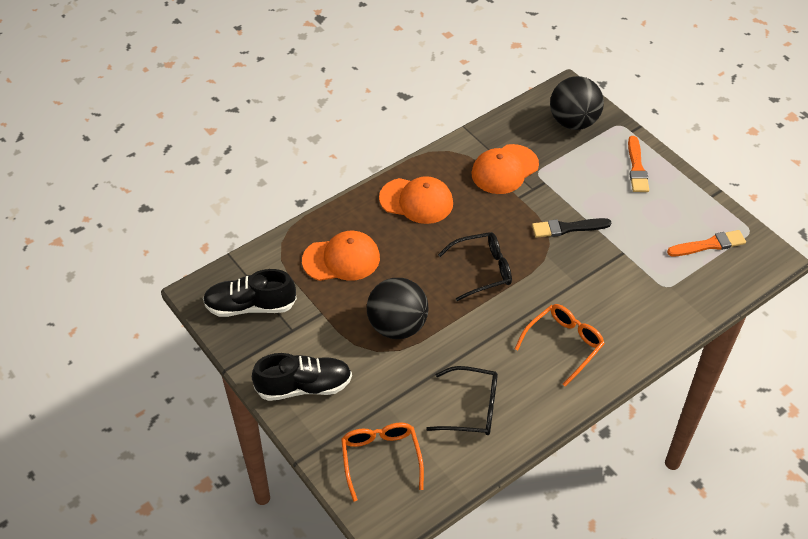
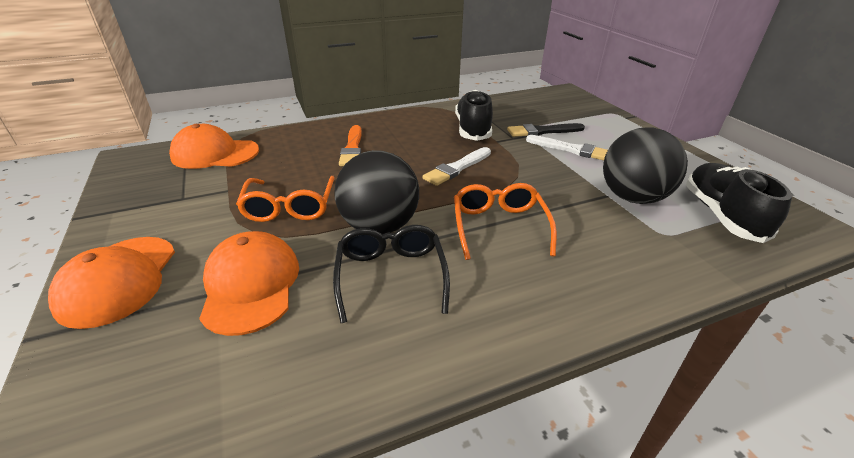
black glasses: 2 -> 1
orange brush: 2 -> 1
white brush: 0 -> 2

